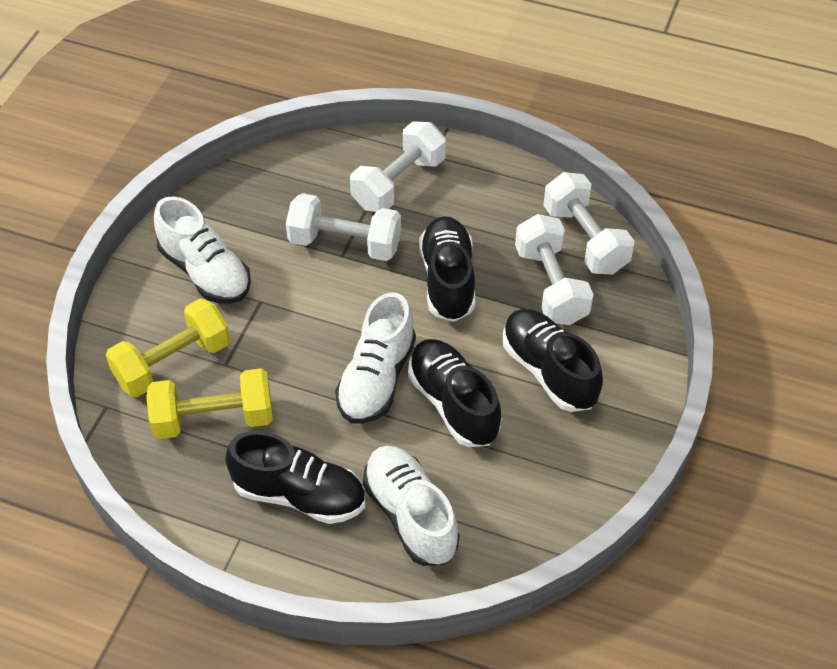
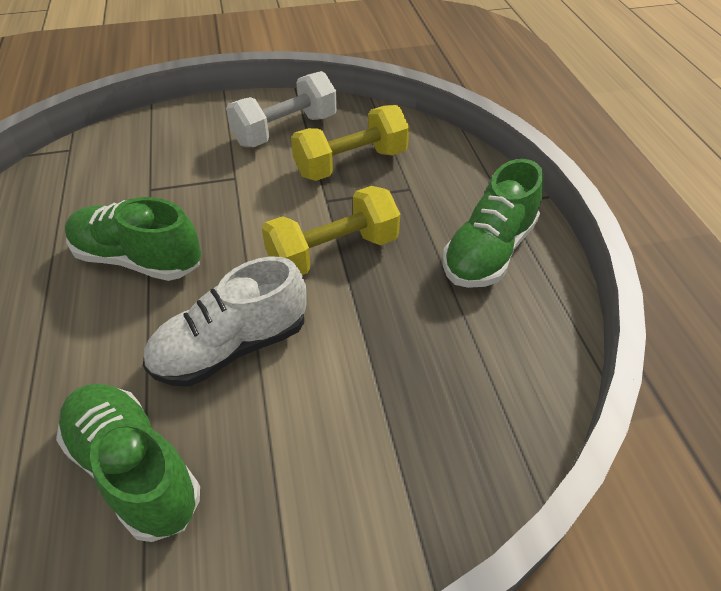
black shoe: 4 -> 0
green shoe: 0 -> 3
white dumbbell: 4 -> 1
white shoe: 3 -> 1

